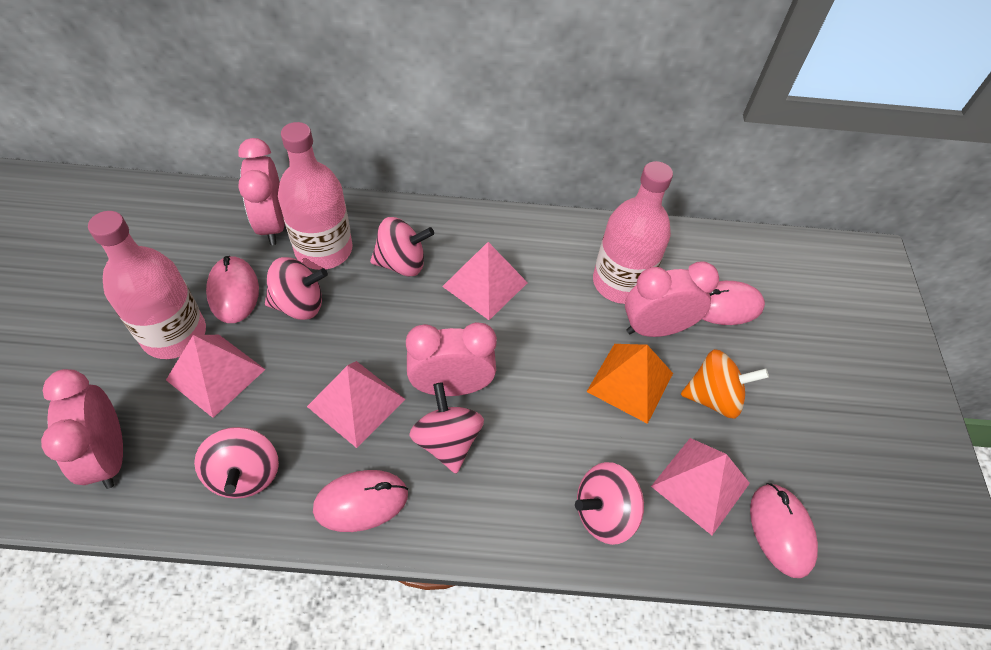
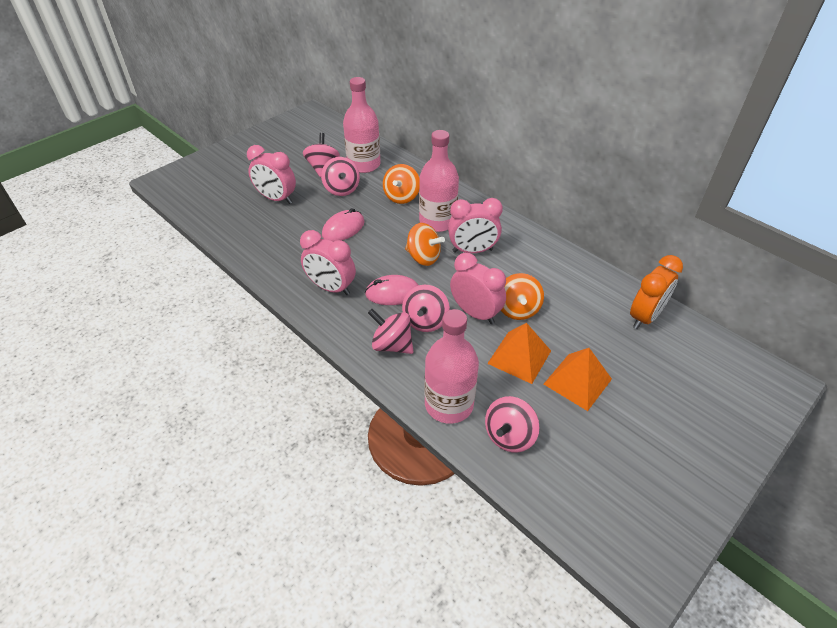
orange clock: 0 -> 1
orange pyramid: 1 -> 2
orange spinning top: 1 -> 3
pink mouse: 4 -> 2
pink pyramid: 4 -> 0

